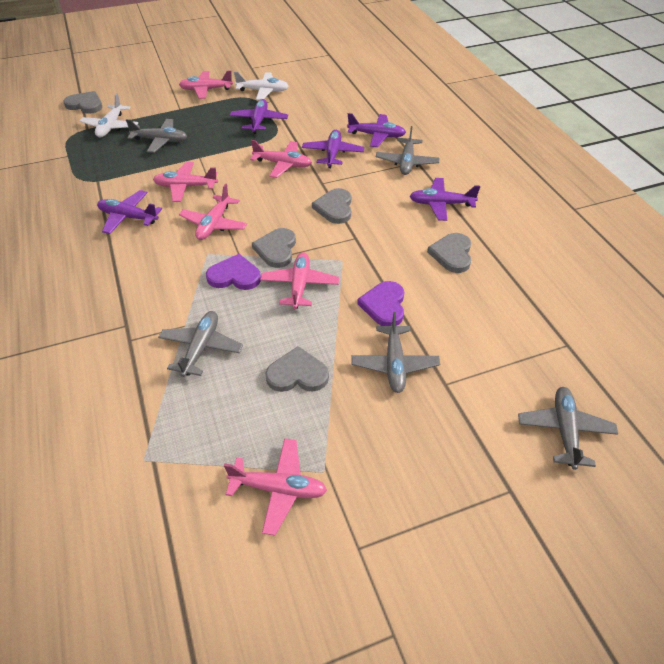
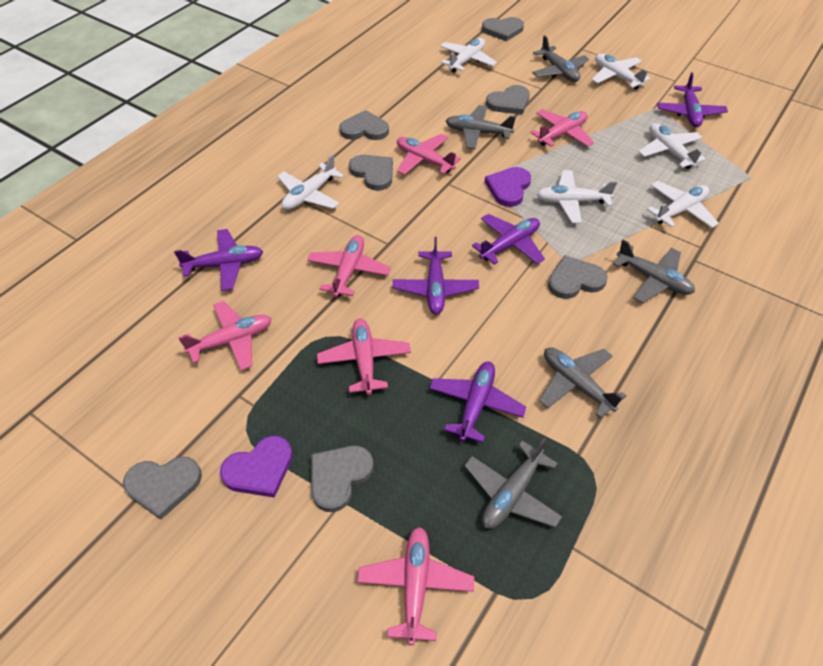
grey heart: 5 -> 7
white plane: 2 -> 6

